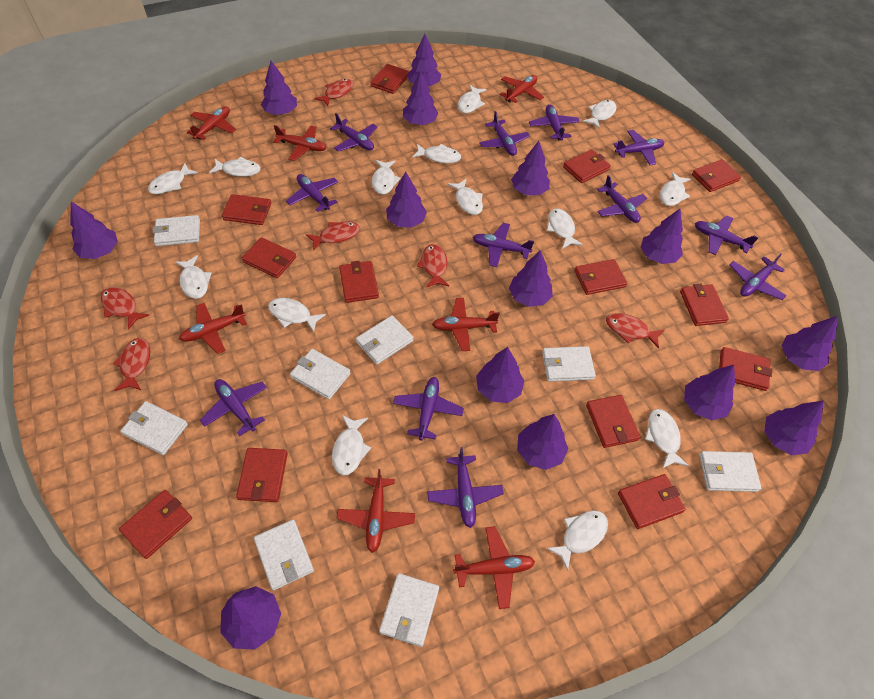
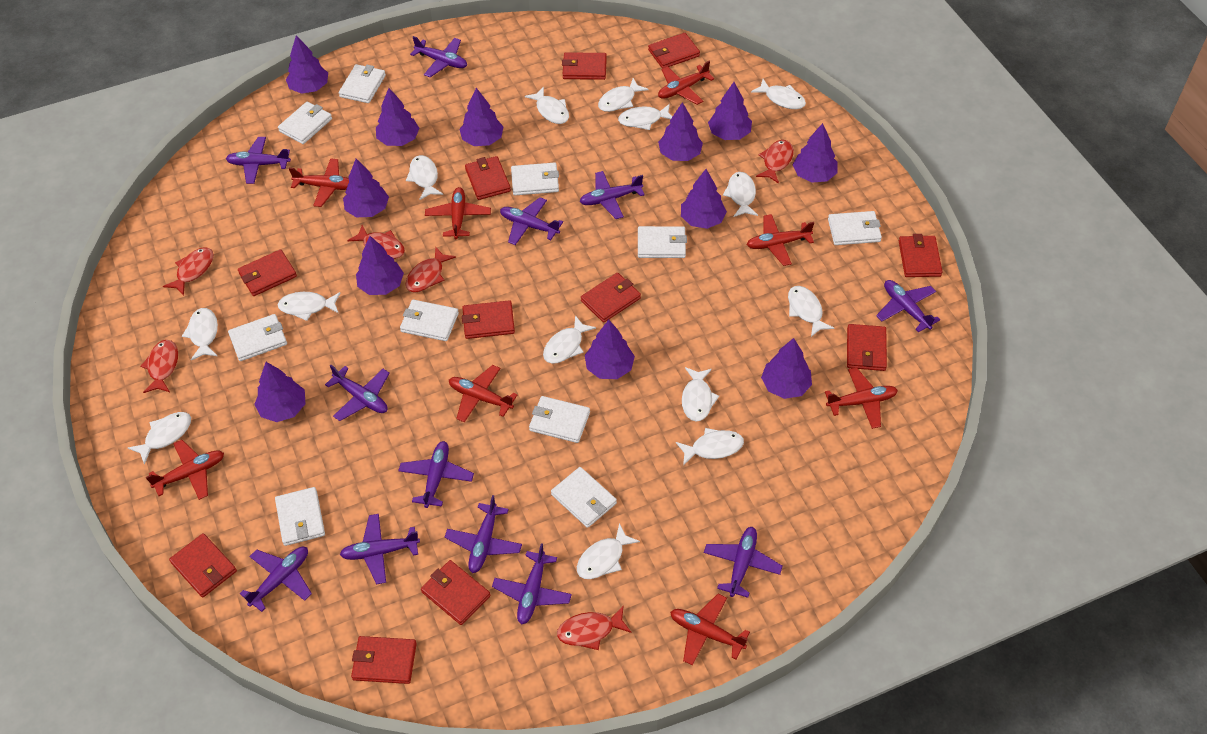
purple tree: 14 -> 12
red plane: 7 -> 8
red wallet: 13 -> 11
white wallet: 8 -> 10

